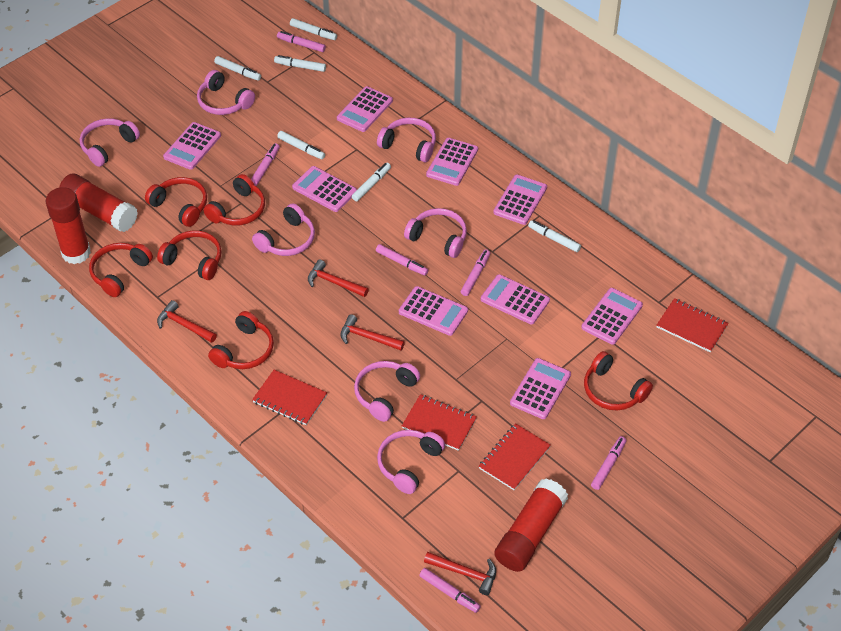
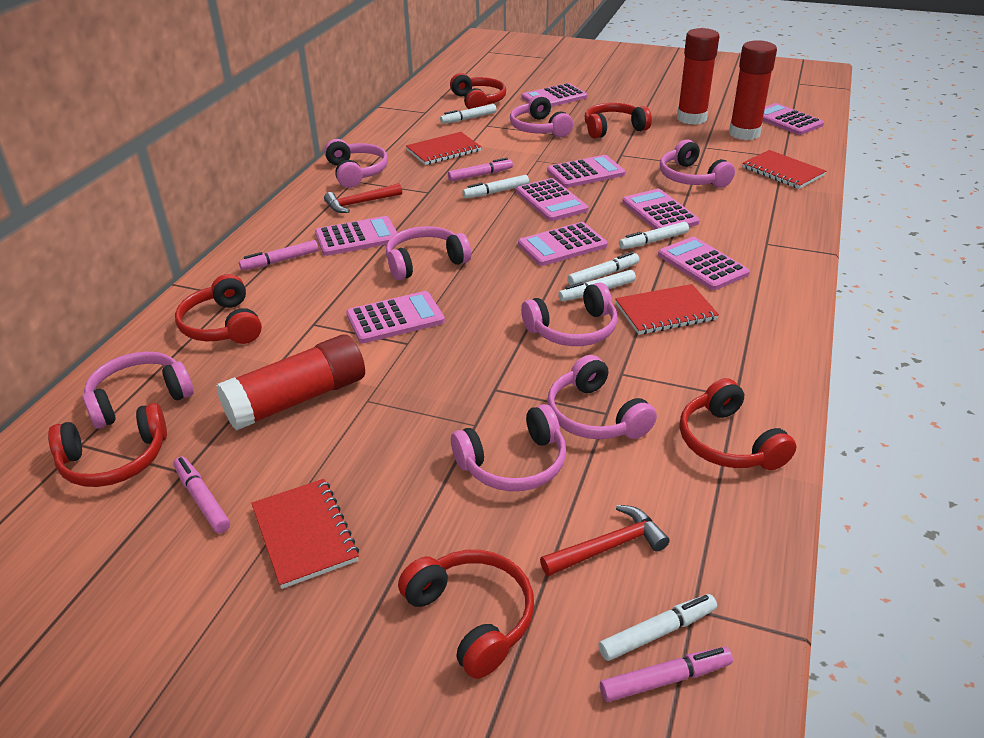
pink headphones: 7 -> 8
pink marker: 6 -> 4
red hammer: 4 -> 2

